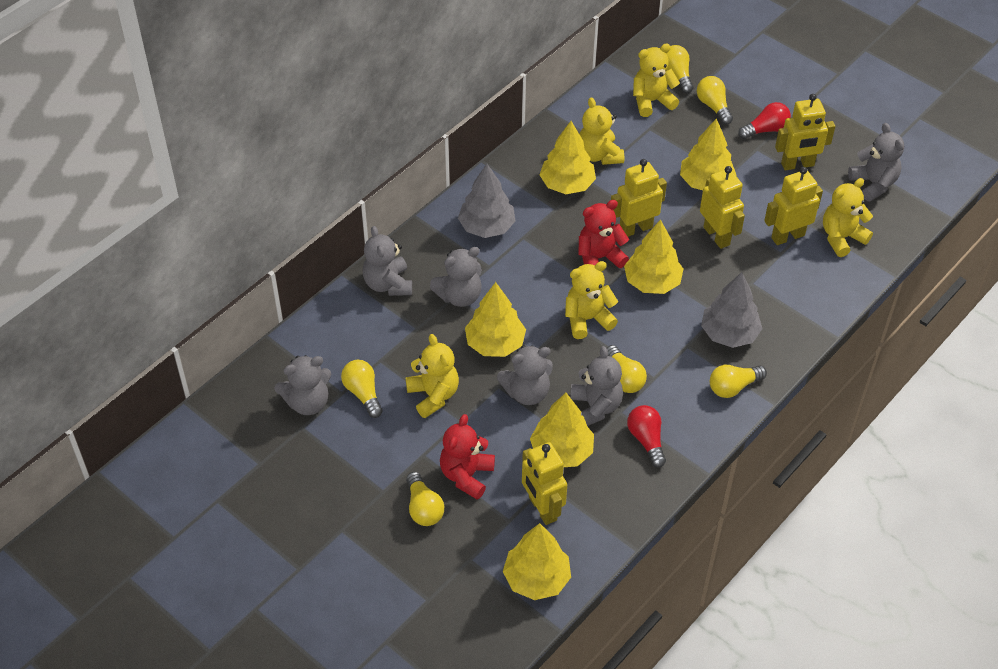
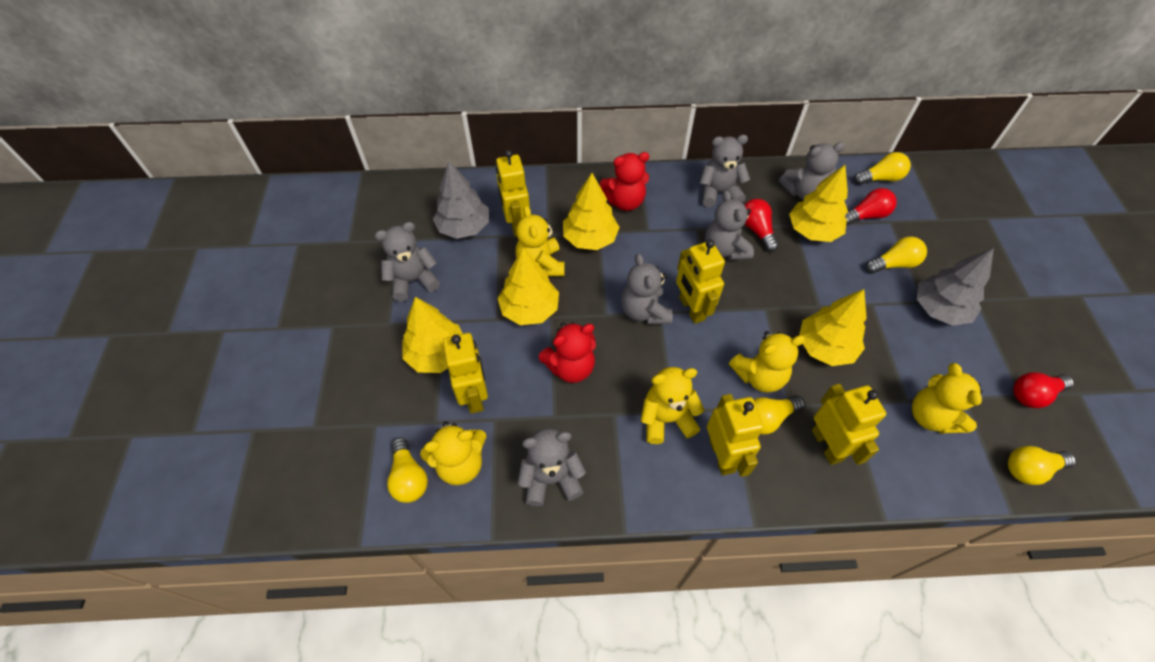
red light bulb: 2 -> 3
yellow light bulb: 6 -> 5
yellow tree: 6 -> 5

